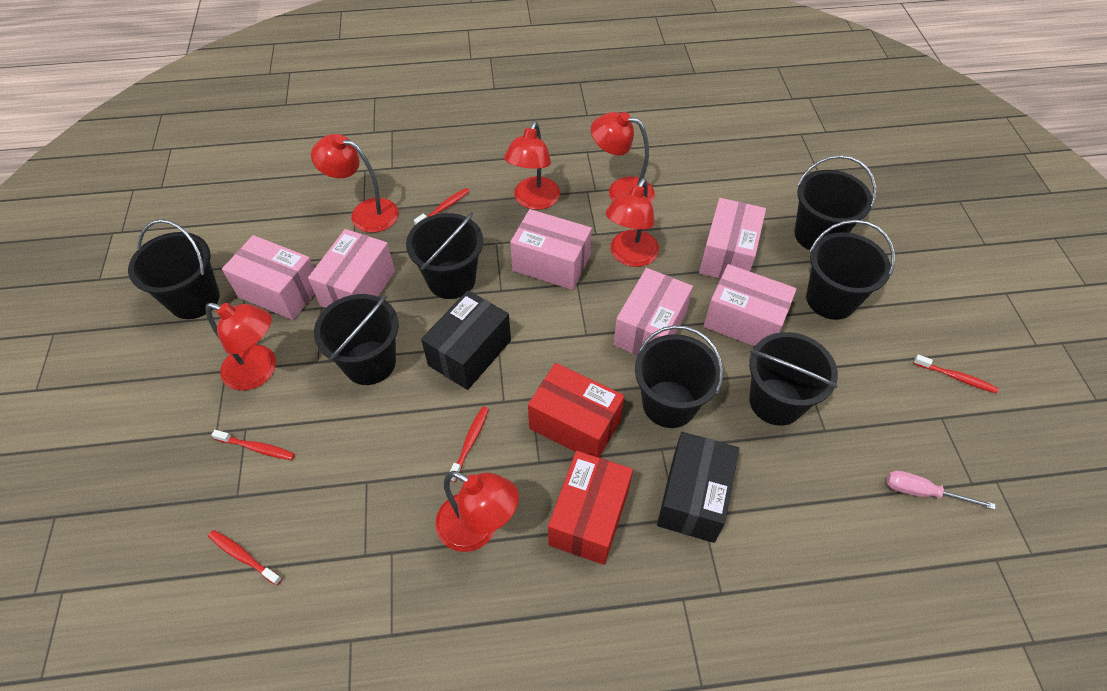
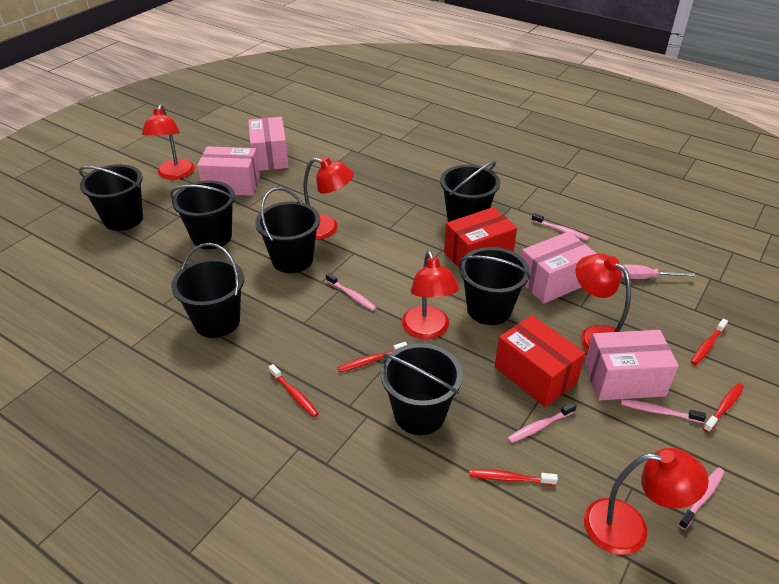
black box: 2 -> 0
pink box: 6 -> 4
pink toothbrush: 0 -> 5
red lamp: 6 -> 5

